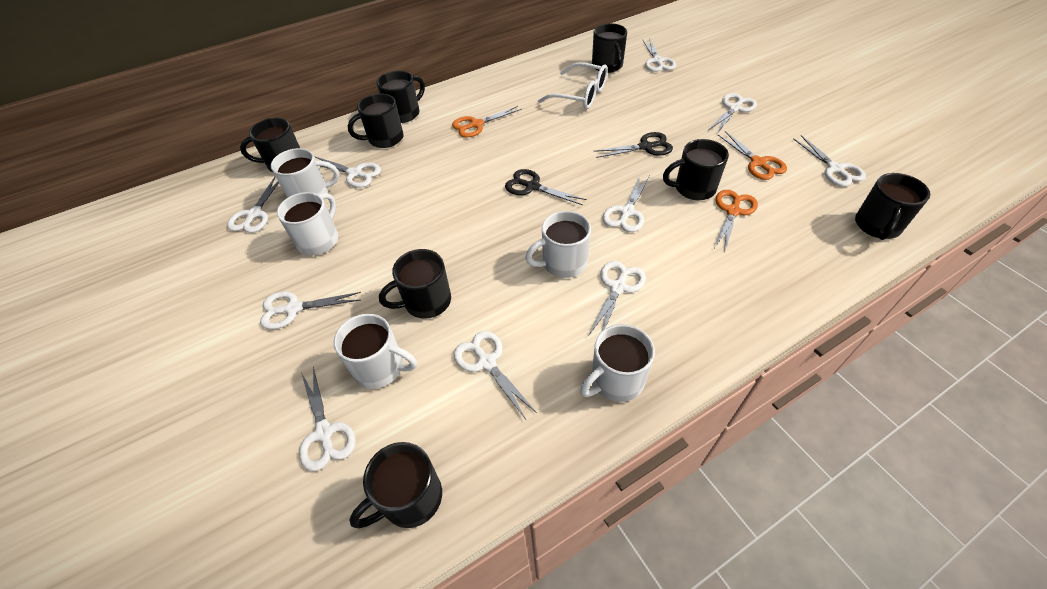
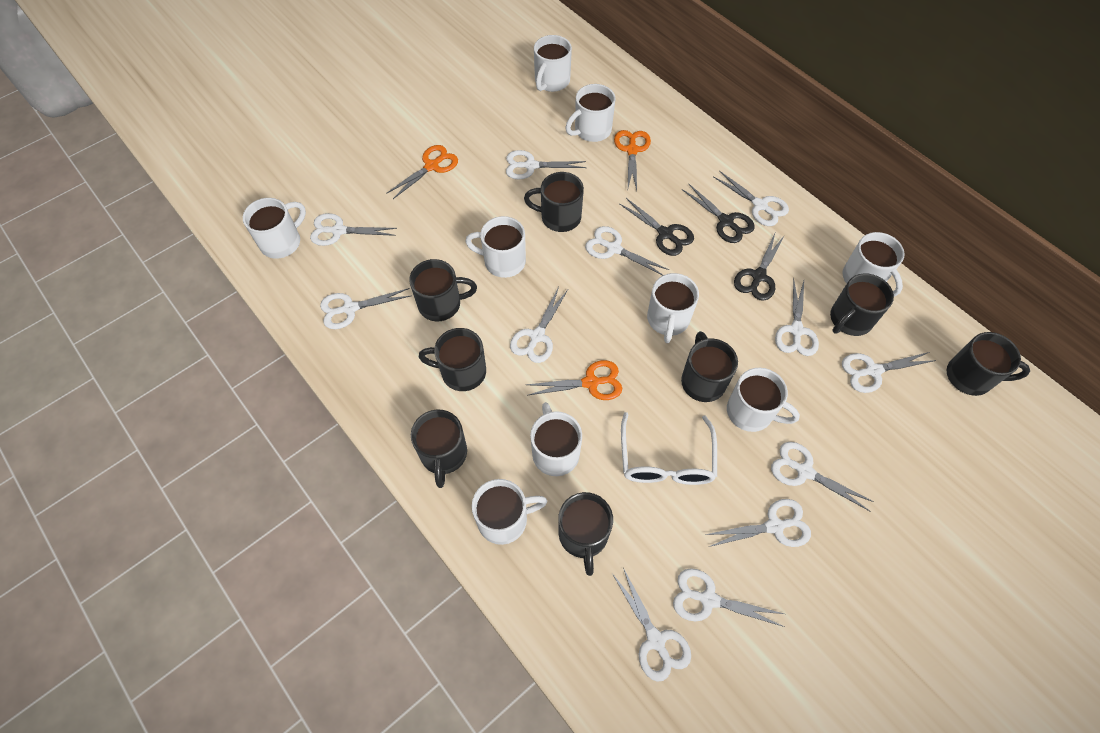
black scissors: 2 -> 3
white mug: 5 -> 9
white scissors: 10 -> 12

